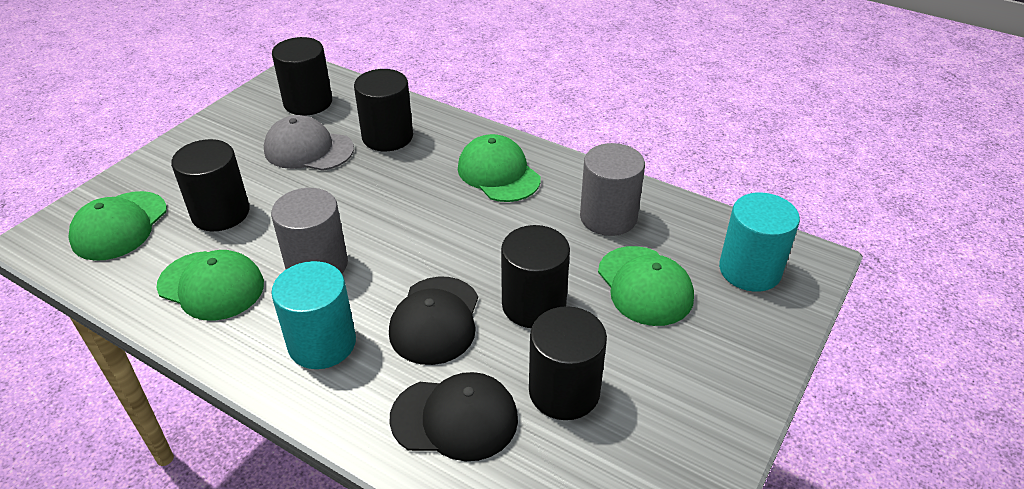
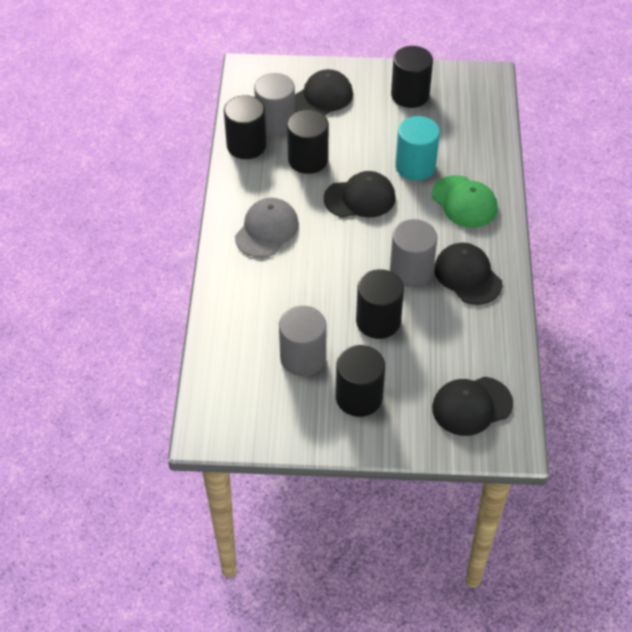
black cap: 2 -> 4
green cap: 4 -> 1
grey cylinder: 2 -> 3
turquoise cylinder: 2 -> 1

